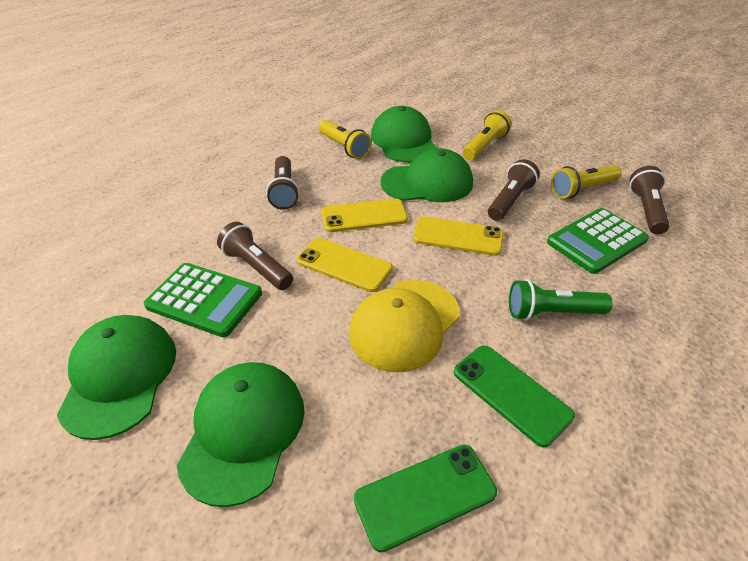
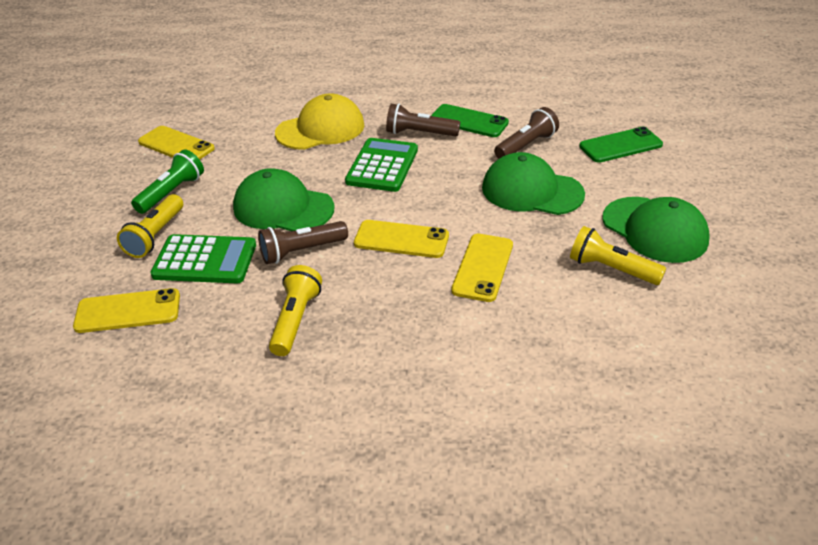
brown flashlight: 4 -> 3
green cap: 4 -> 3
yellow phone: 3 -> 4

